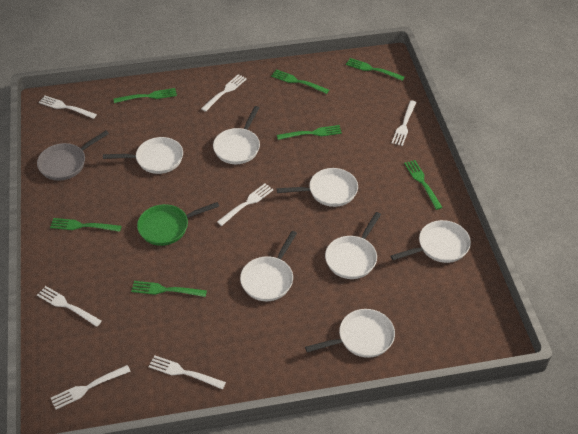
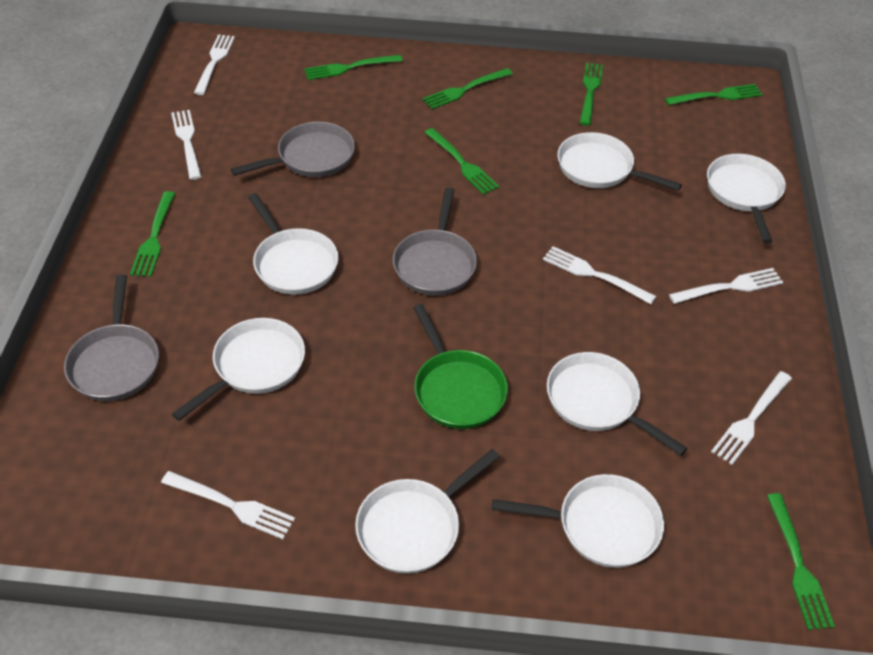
grey pan: 1 -> 3
white fork: 7 -> 6

